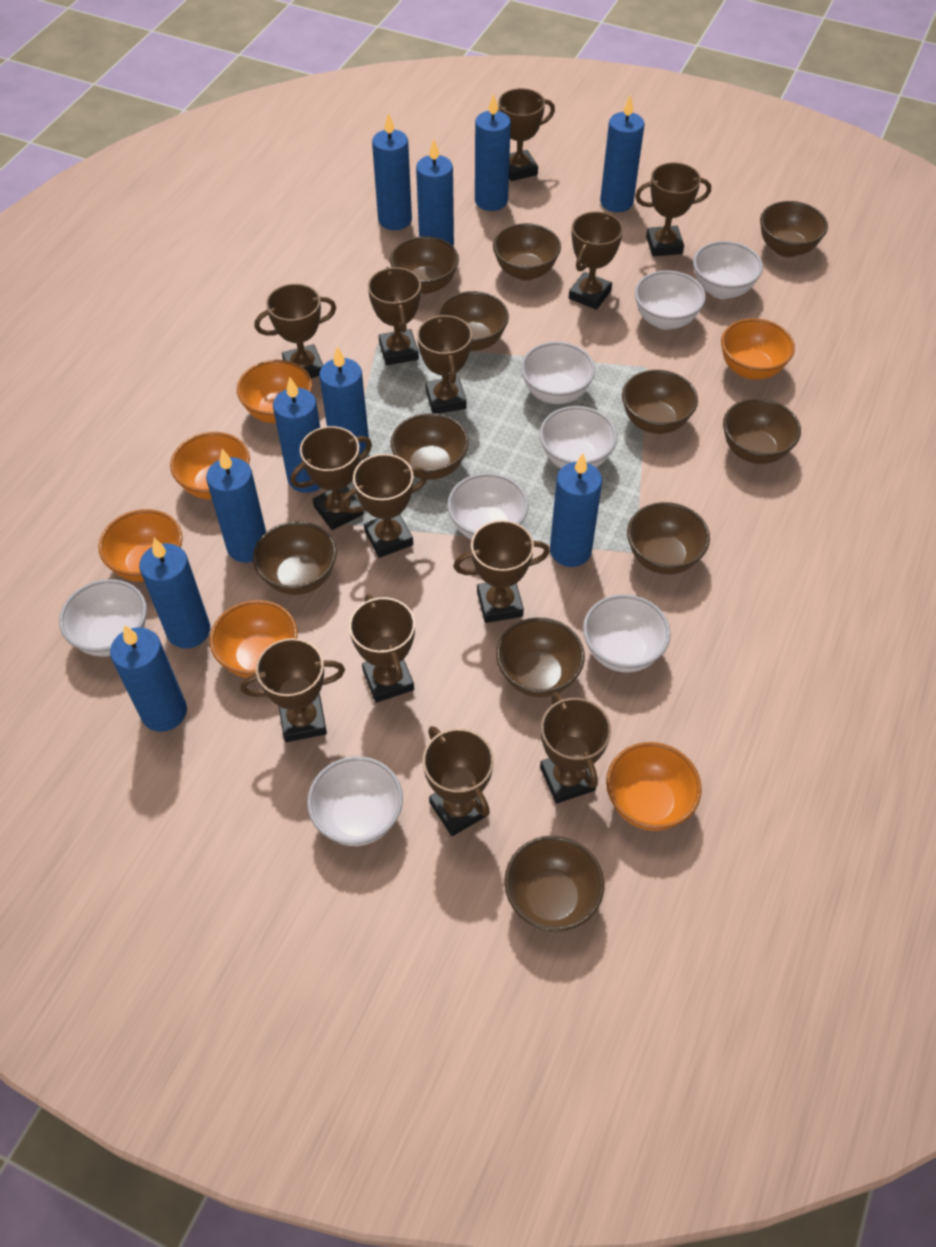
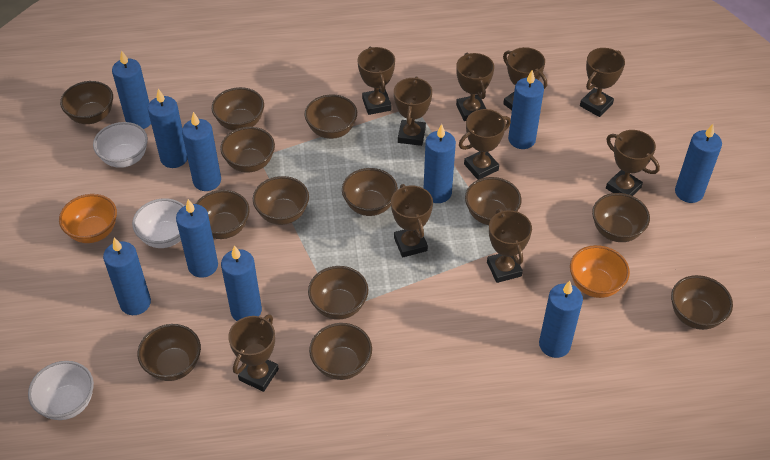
brown bowl: 11 -> 13
brown trophy: 13 -> 10
orange bowl: 6 -> 2
white bowl: 8 -> 3

